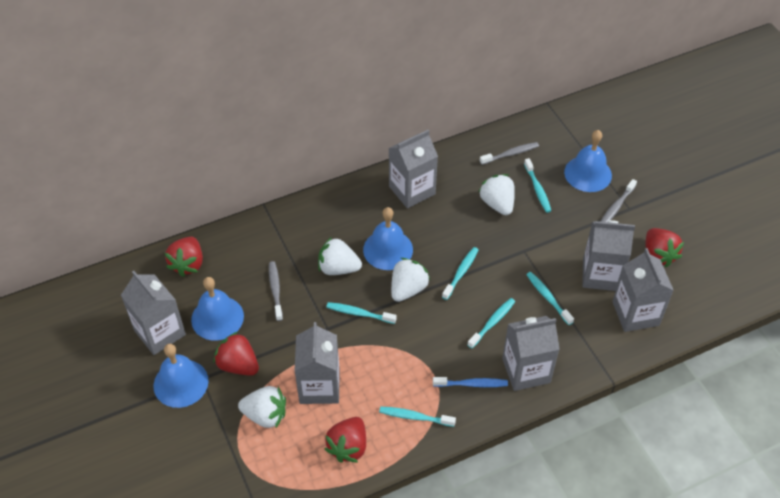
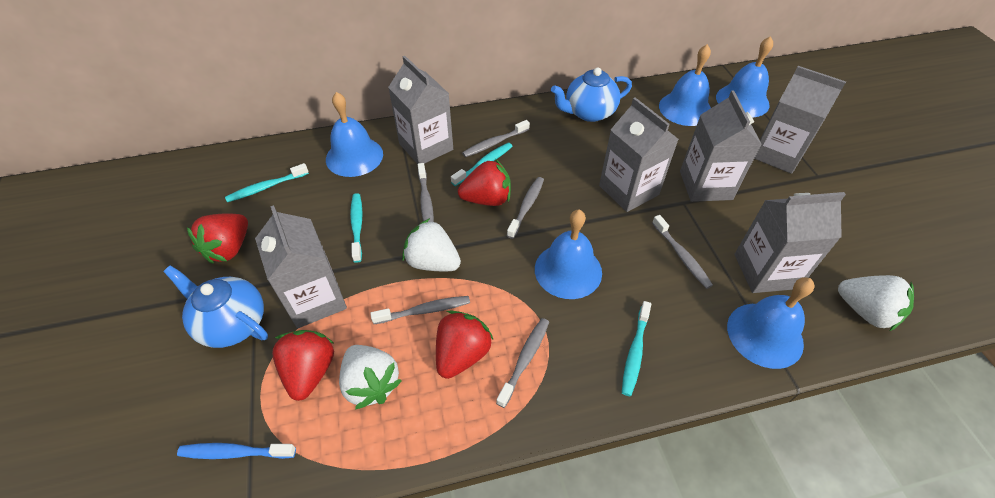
blue bell: 4 -> 5
blue teapot: 0 -> 2
grey toothbrush: 3 -> 6
turquoise toothbrush: 6 -> 4
white strawberry: 4 -> 3

